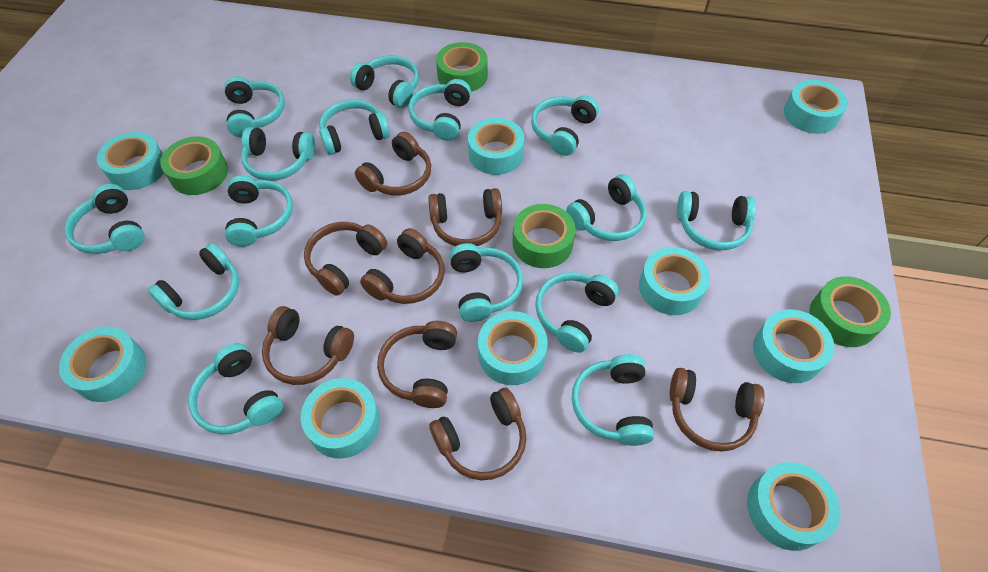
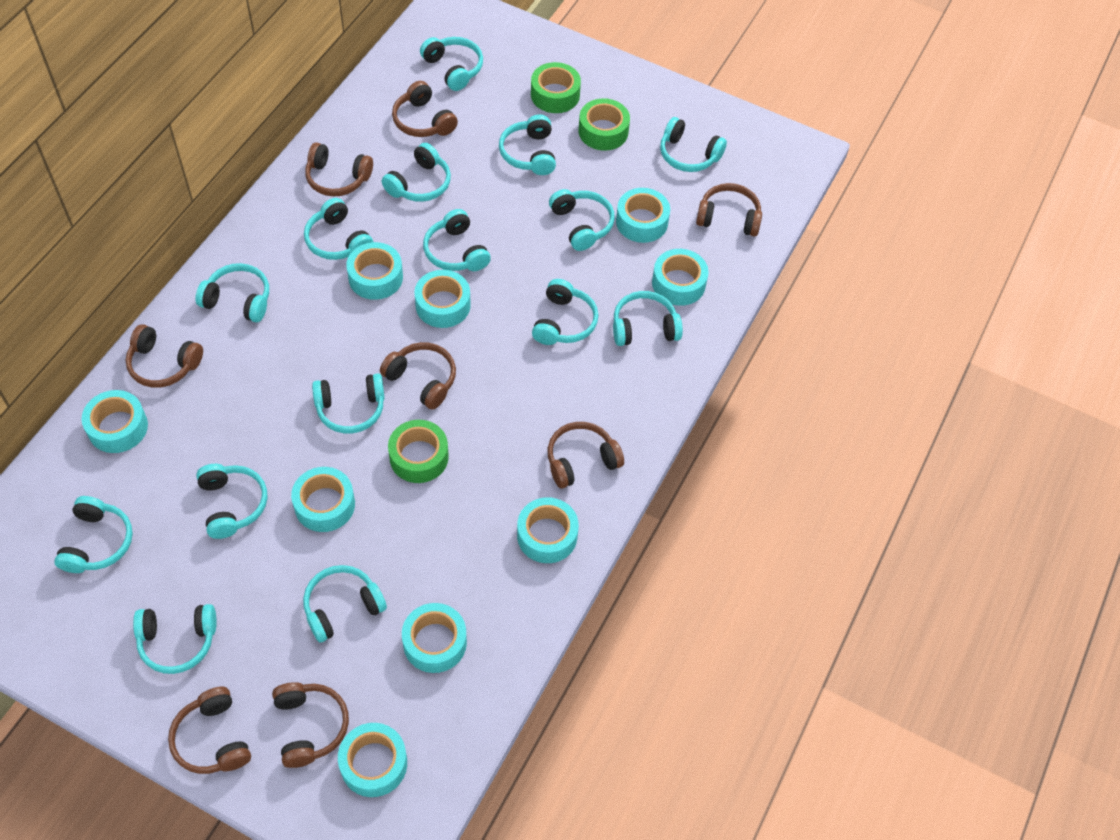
green tape: 4 -> 3

